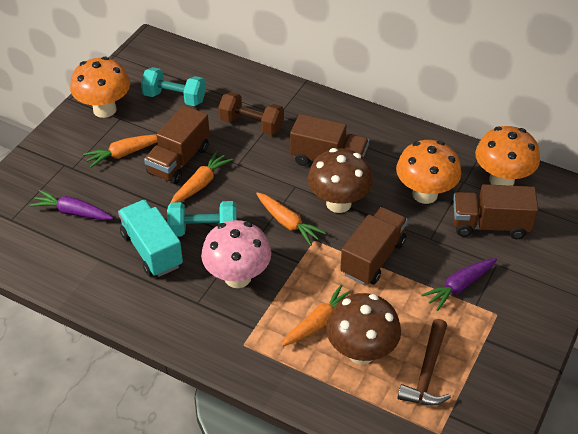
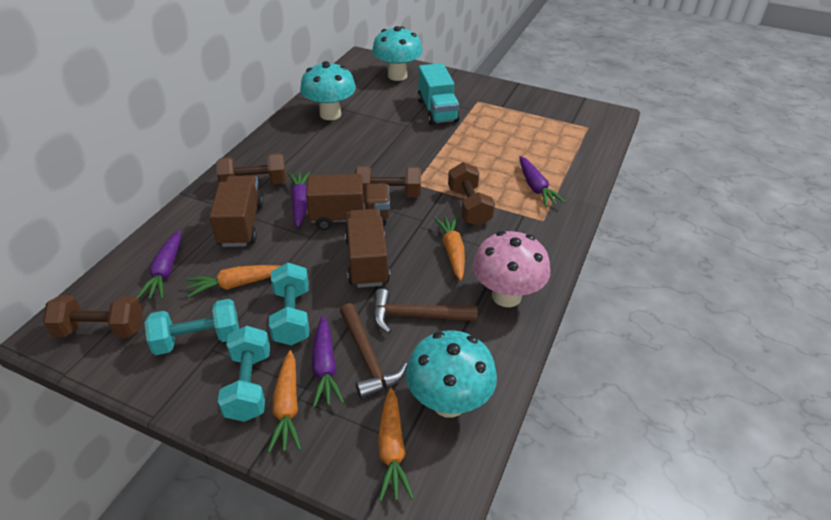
brown dumbbell: 1 -> 4
brown hammer: 1 -> 2
brown mushroom: 2 -> 0
brown truck: 4 -> 3
orange mushroom: 3 -> 0
purple carrot: 2 -> 4
turquoise dumbbell: 2 -> 3
turquoise mushroom: 0 -> 3

